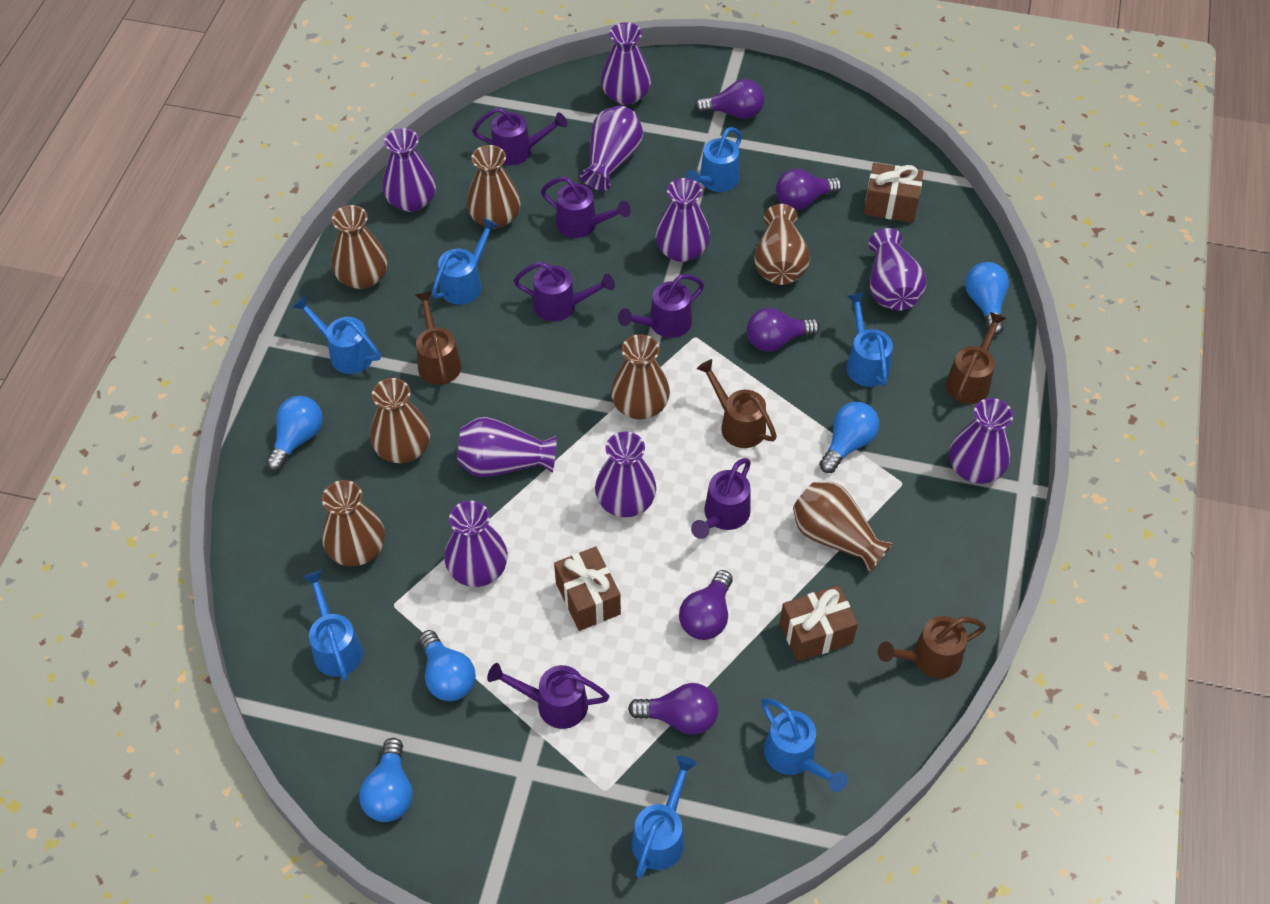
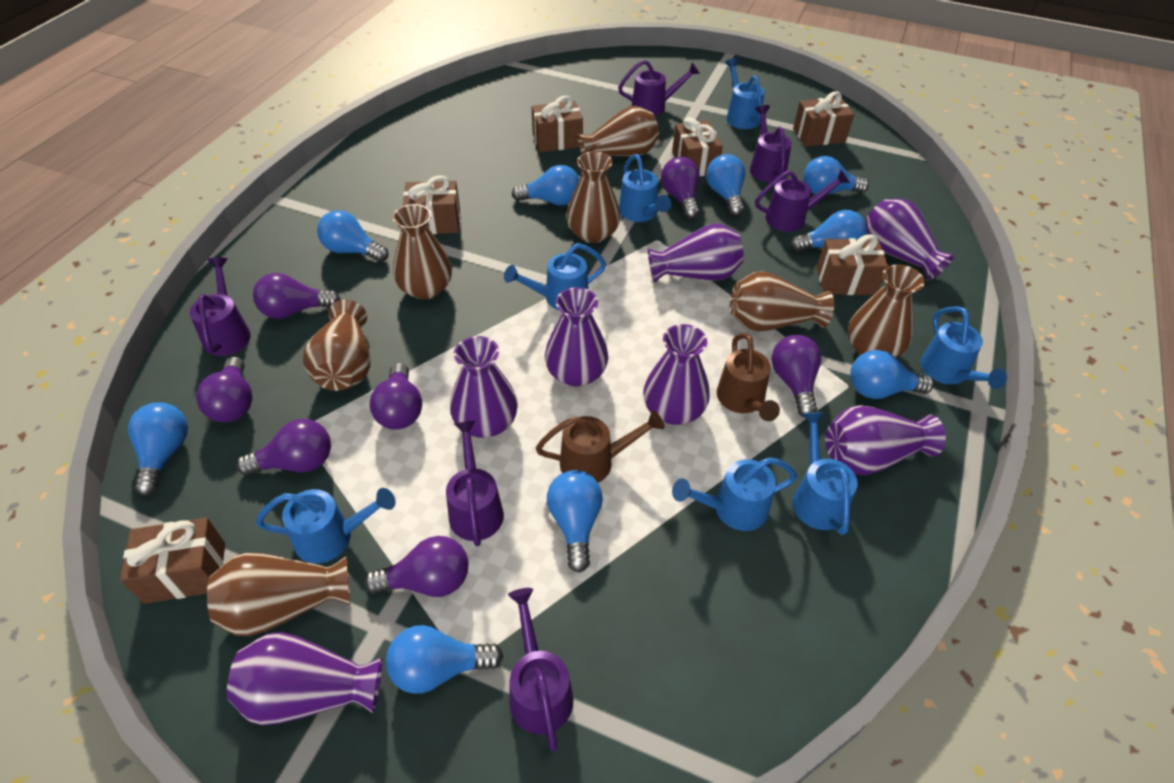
blue light bulb: 5 -> 9
brown gift: 3 -> 6
brown watering can: 4 -> 2
purple light bulb: 5 -> 7
purple vase: 9 -> 7

